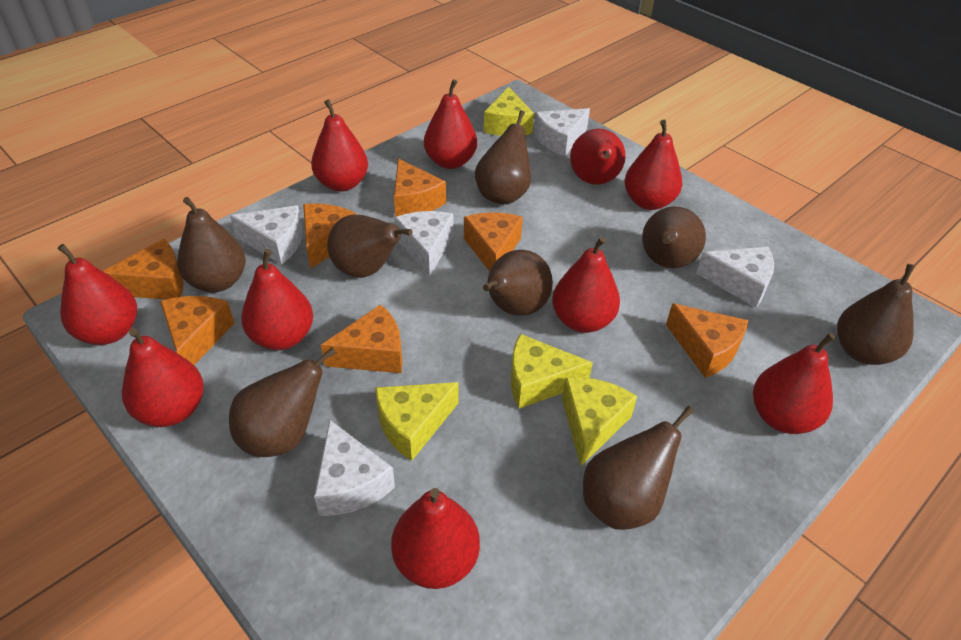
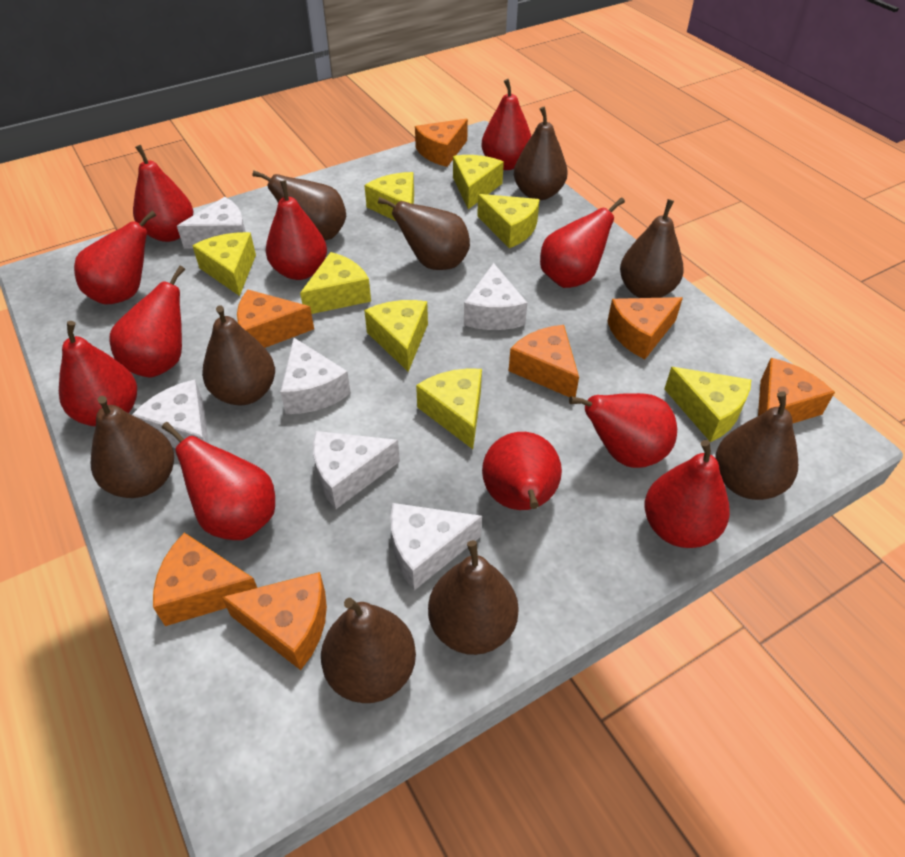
brown pear: 8 -> 9
red pear: 10 -> 11
white cheese: 5 -> 6
yellow cheese: 4 -> 8

